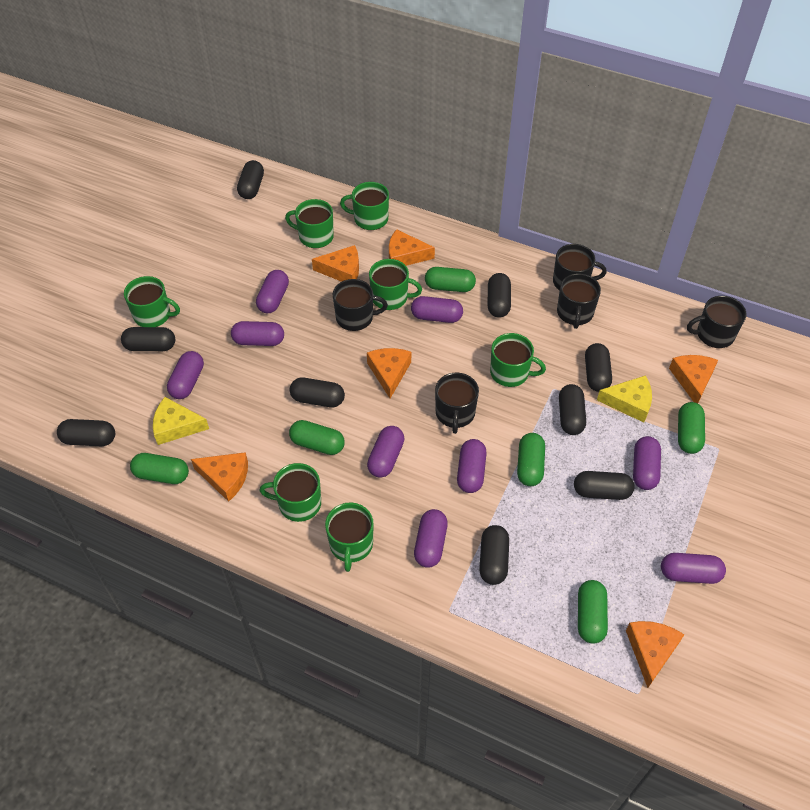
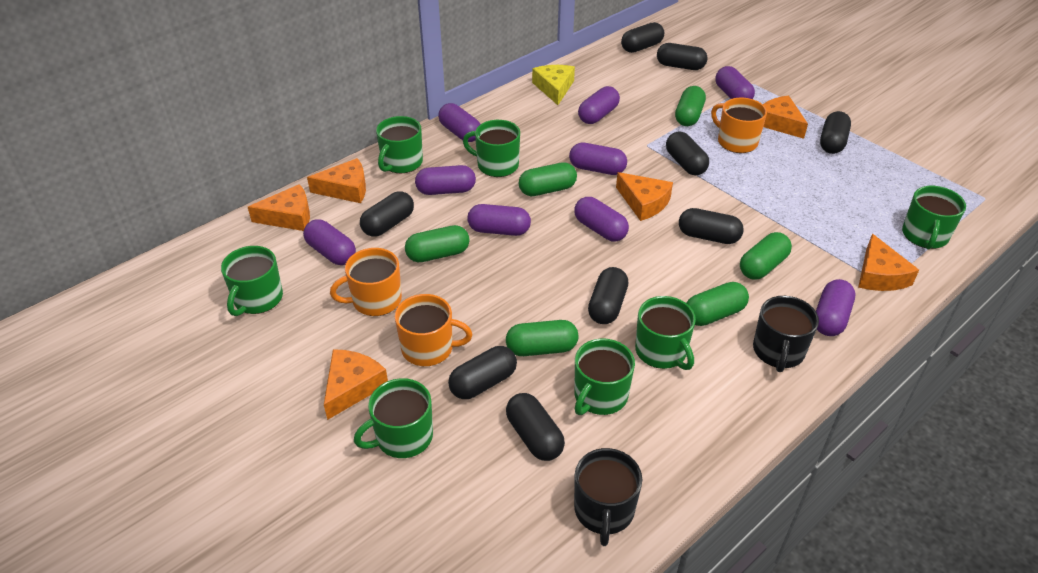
black mug: 5 -> 2
orange mug: 0 -> 3
yellow cheese: 2 -> 1

